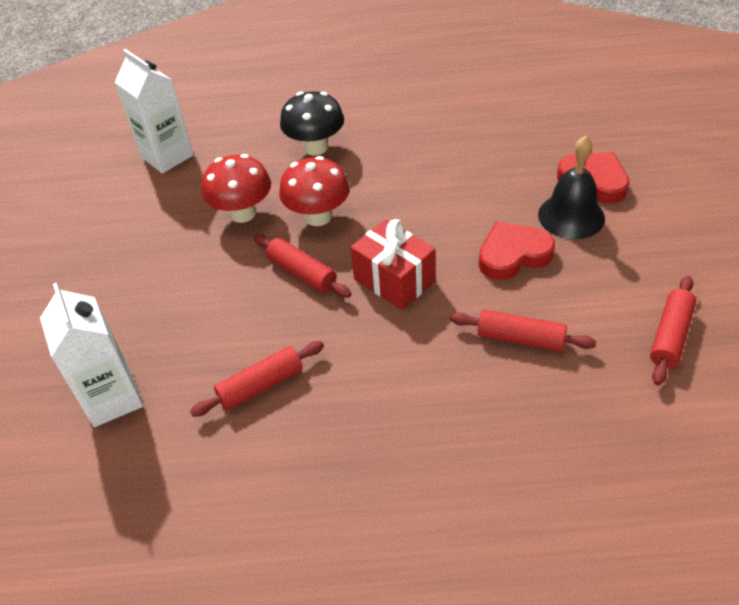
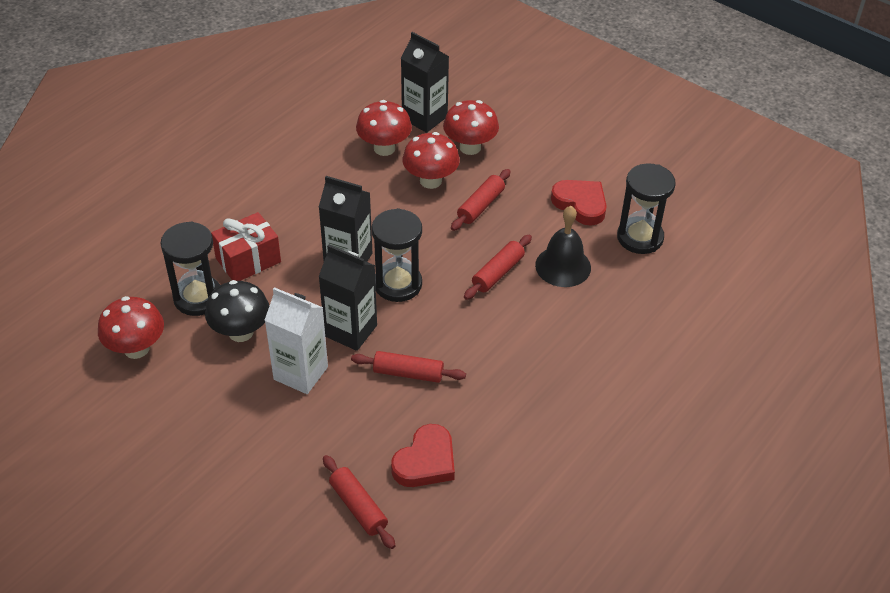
black carton: 0 -> 3
black hourglass: 0 -> 3
red mushroom: 2 -> 4
white carton: 2 -> 1

